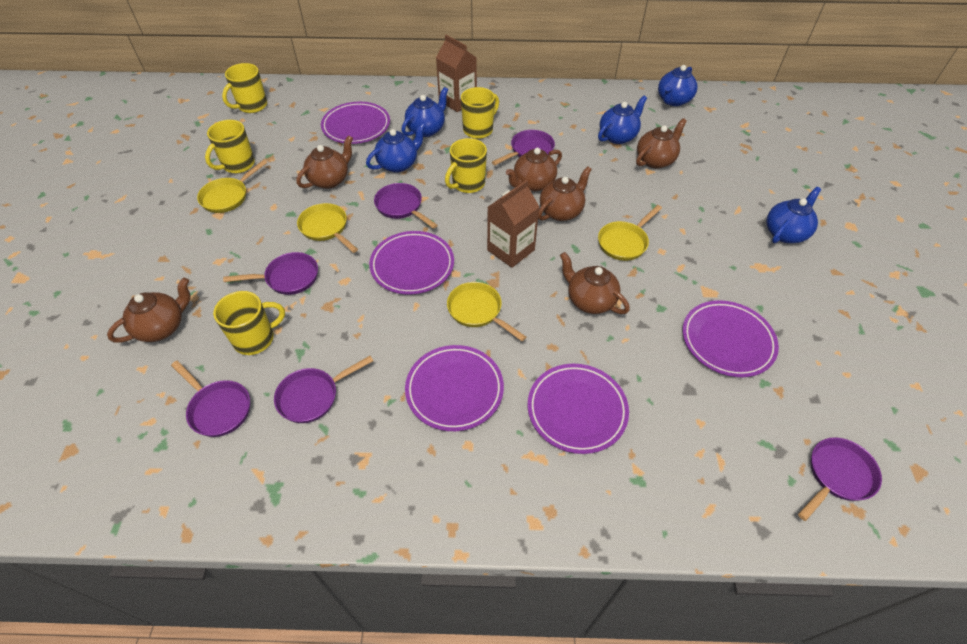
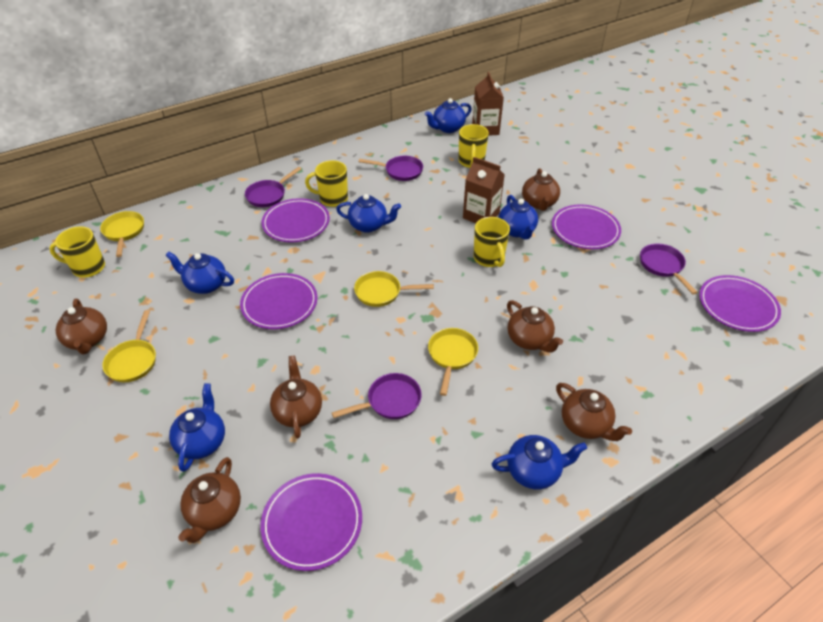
blue teapot: 5 -> 6
purple pan: 6 -> 4
yellow mug: 5 -> 4

